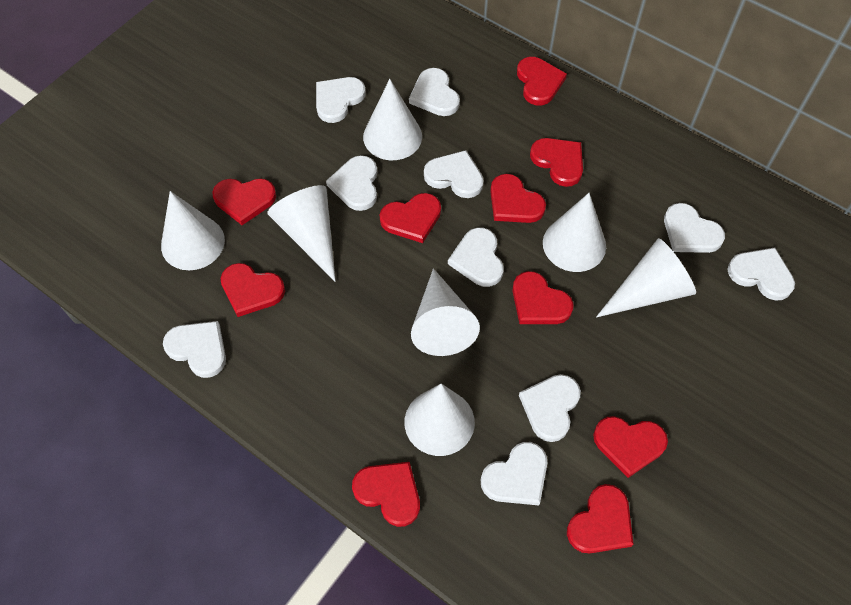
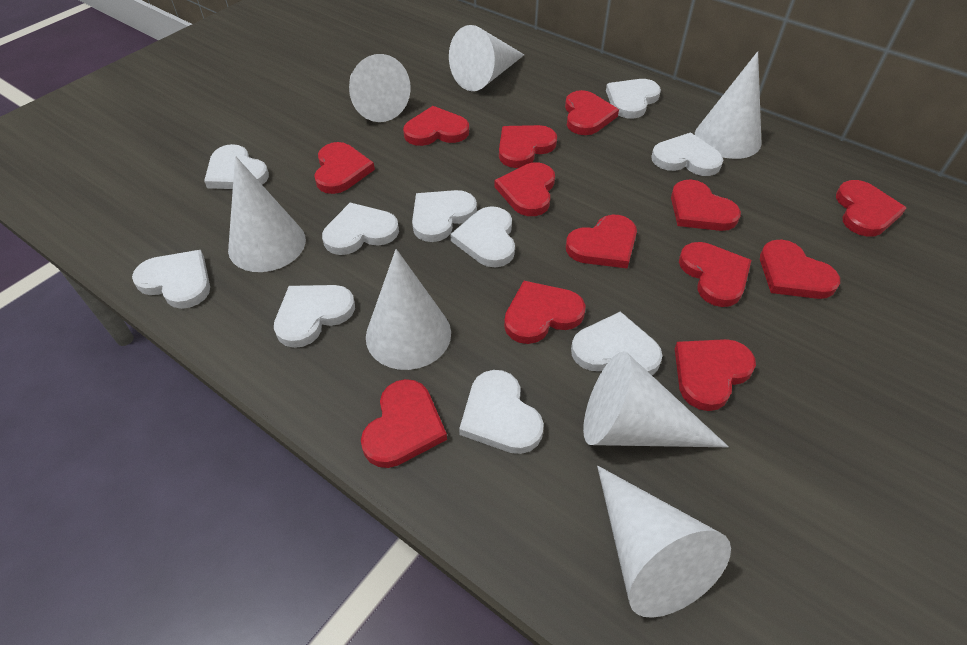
red heart: 10 -> 13

